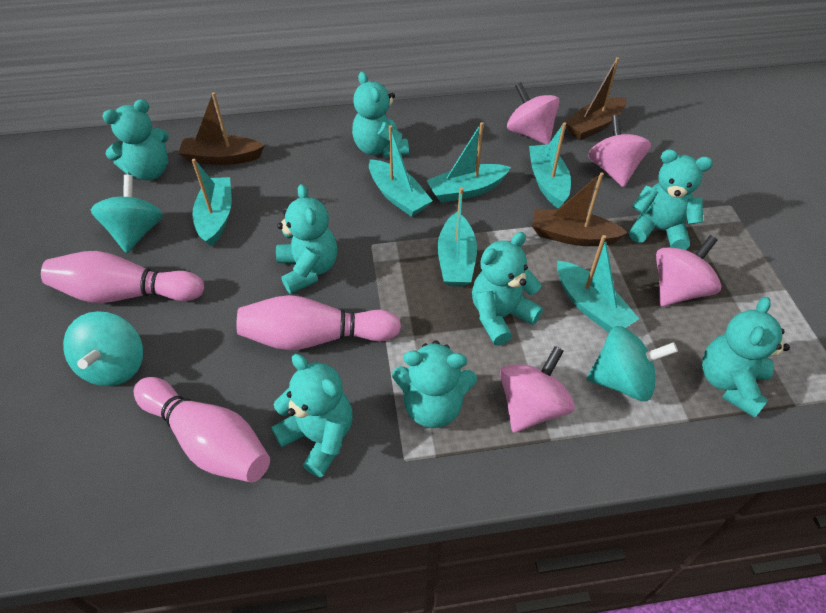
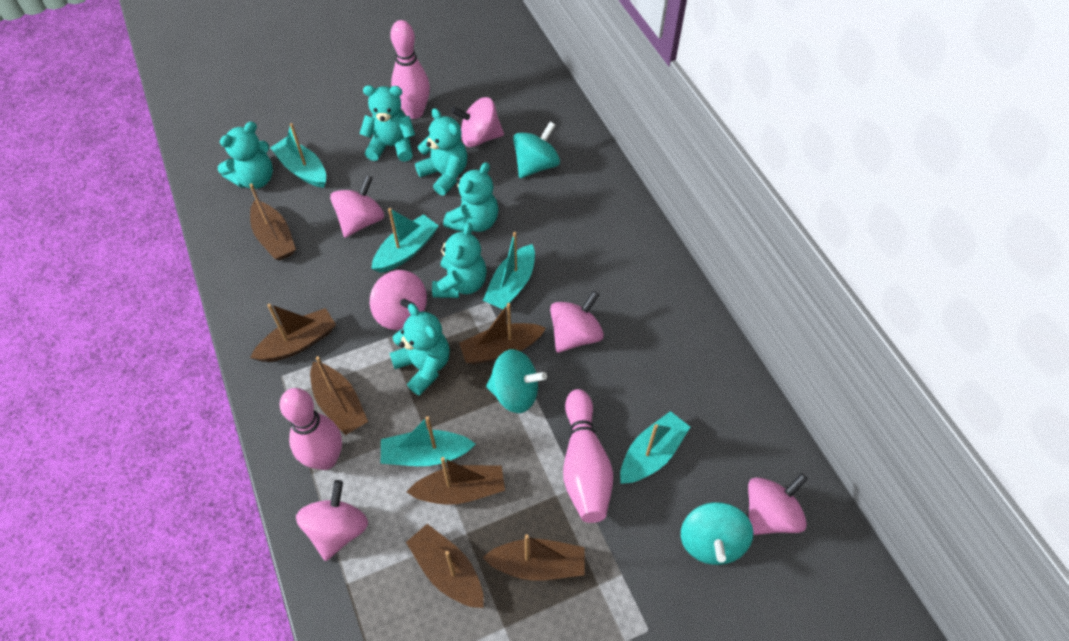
brown boat: 3 -> 7
pink spinning top: 4 -> 6
turquoise boat: 6 -> 5
turquoise teddy bear: 8 -> 6

